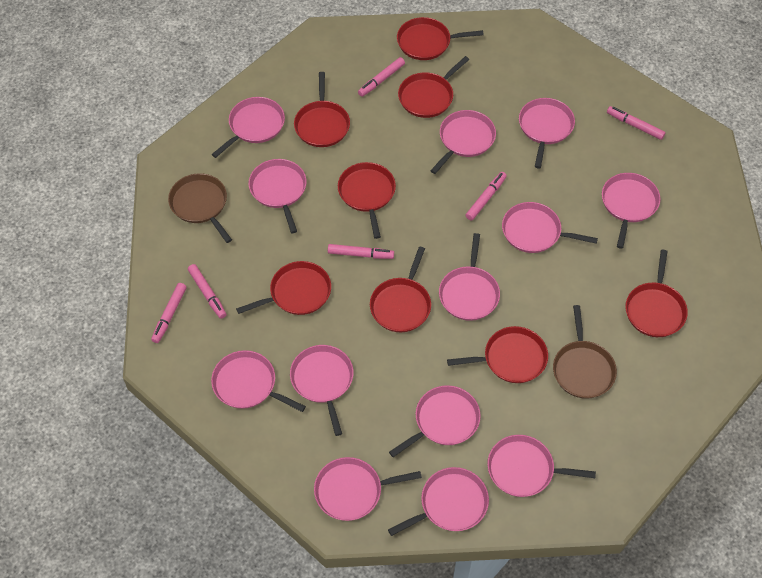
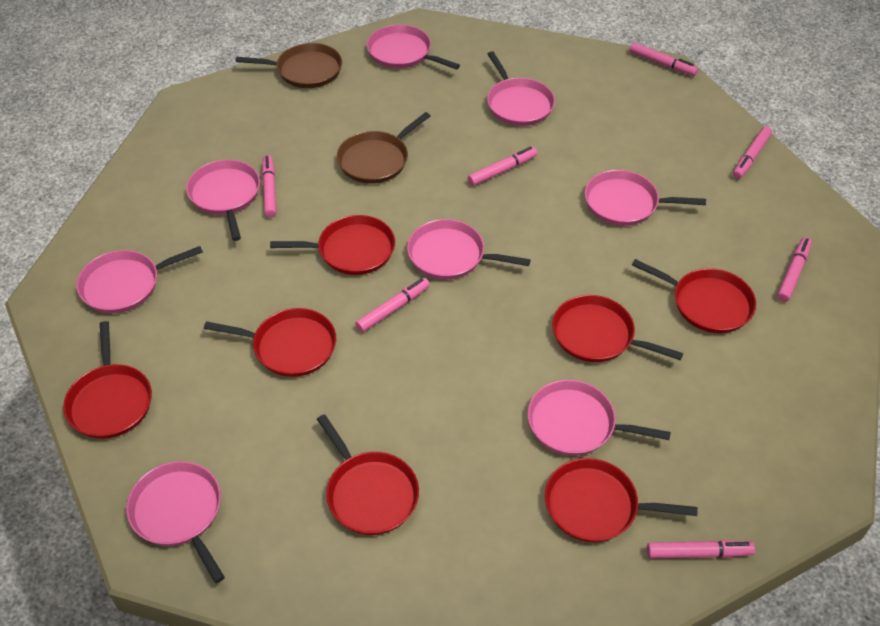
pink marker: 6 -> 7
pink pan: 13 -> 8
red pan: 8 -> 7

